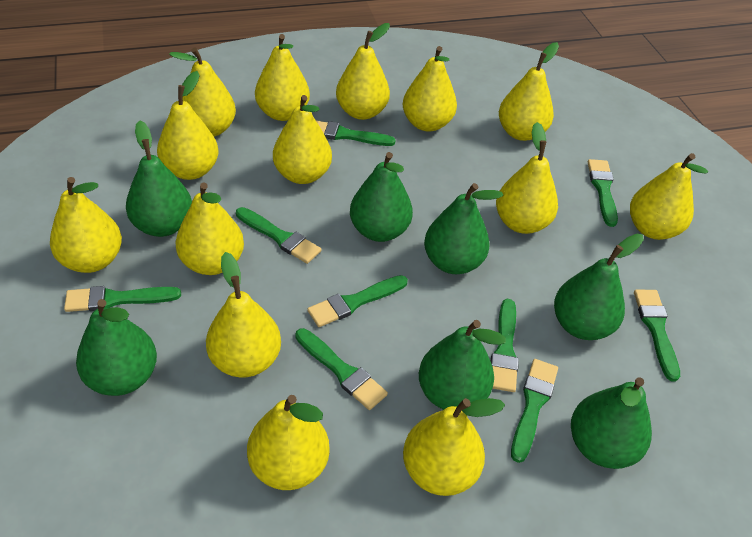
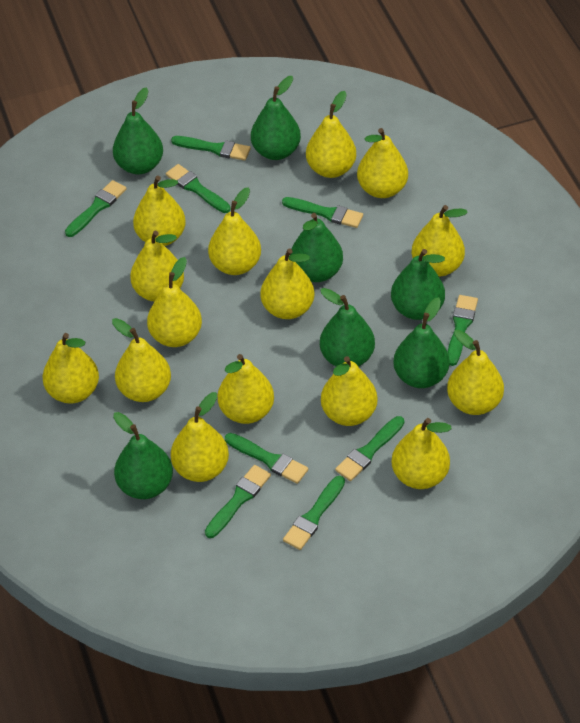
yellow pear: 14 -> 15

